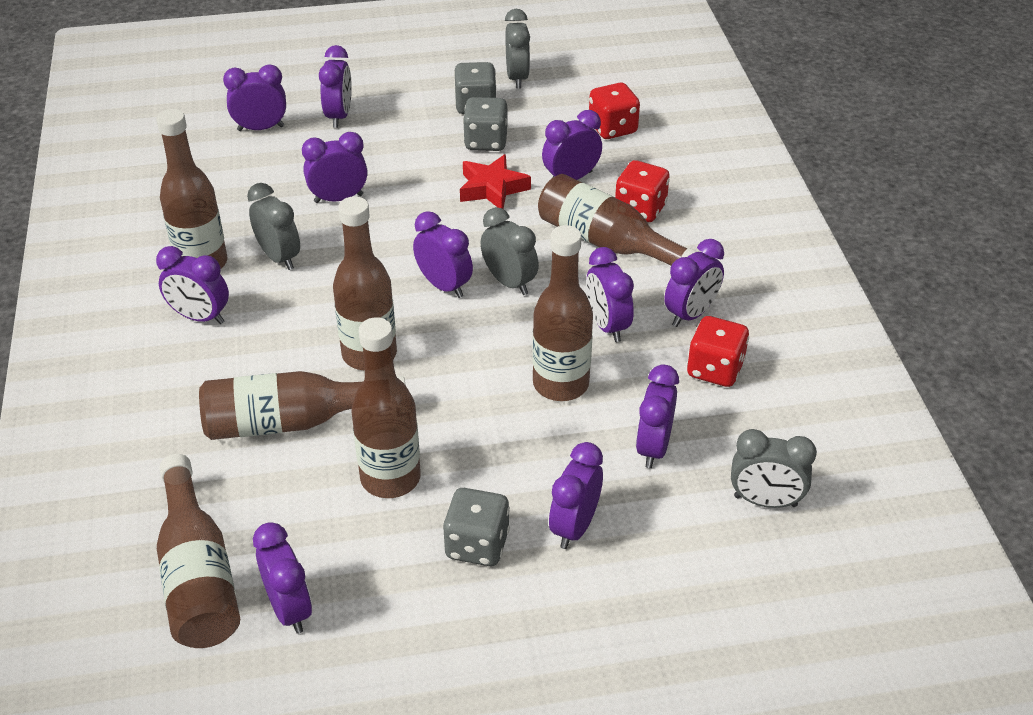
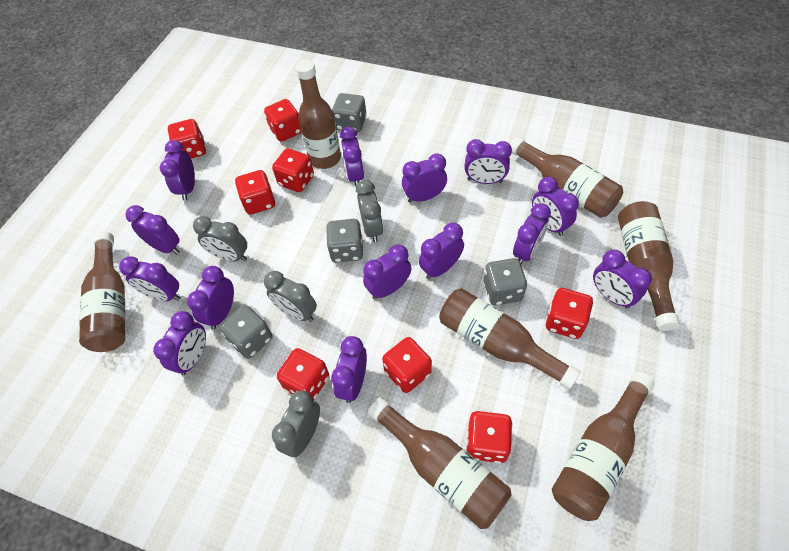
grey dice: 3 -> 4
purple clock: 11 -> 14
red dice: 3 -> 8
red star: 1 -> 0

